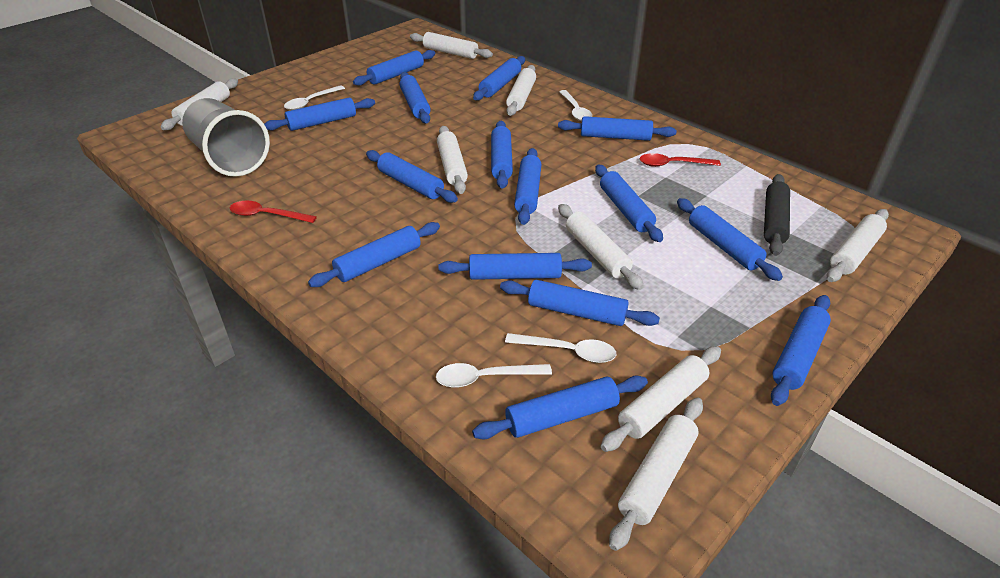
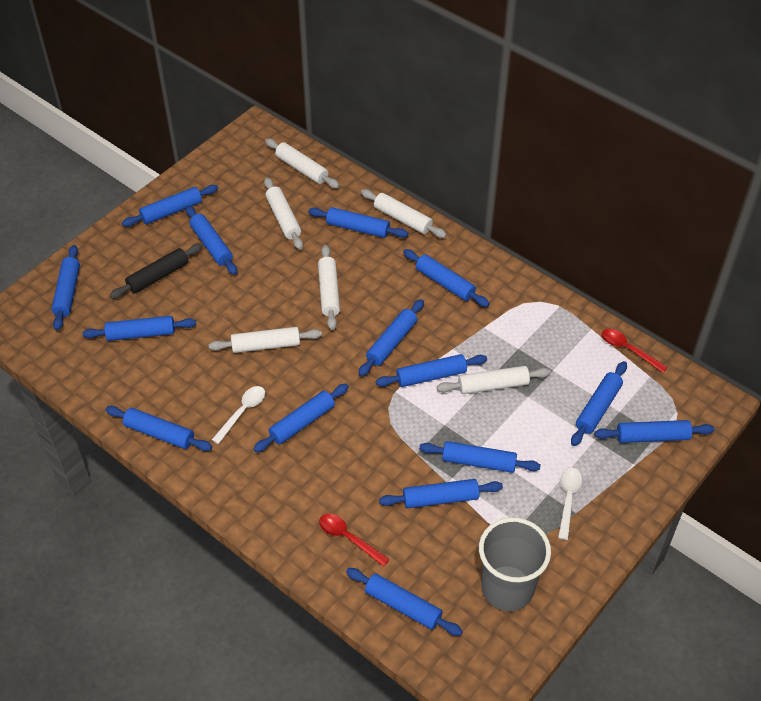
white rolling pin: 8 -> 6
white spoon: 4 -> 2

